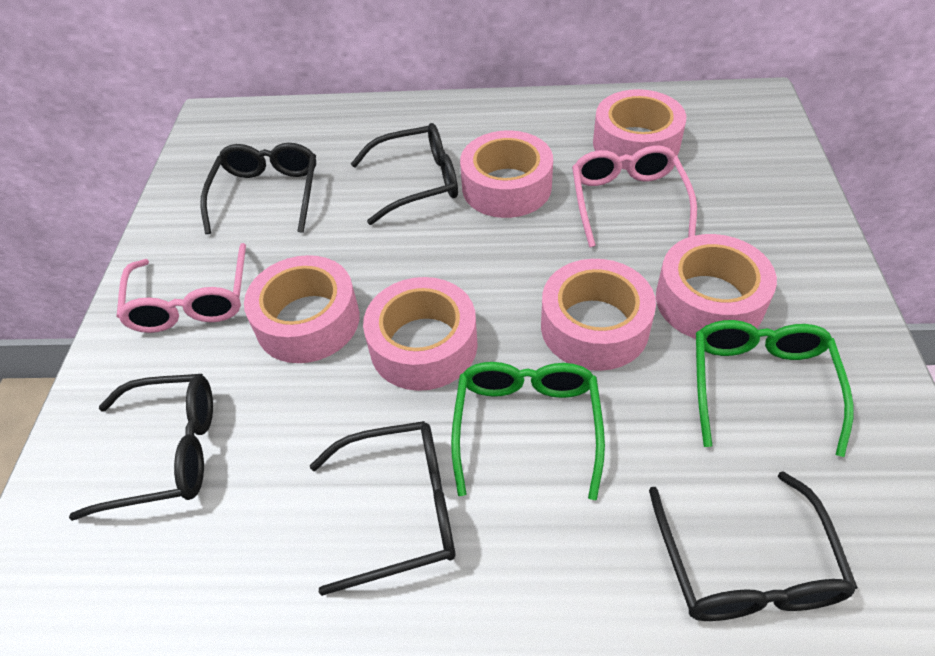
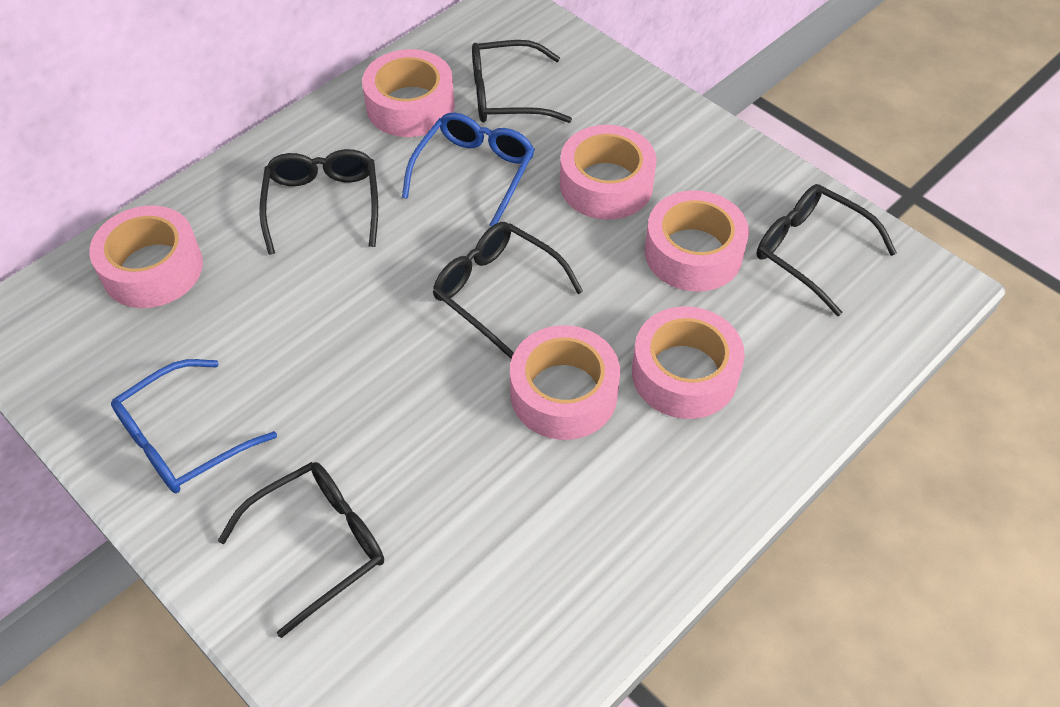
blue glasses: 0 -> 2
green glasses: 2 -> 0
pink glasses: 2 -> 0

